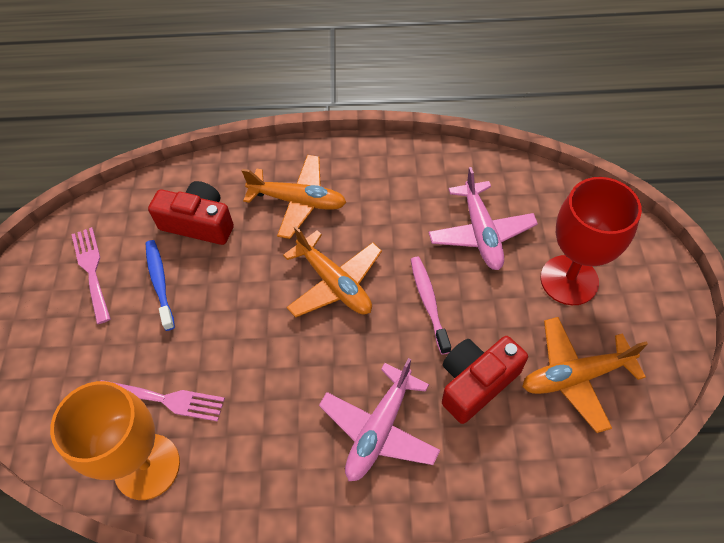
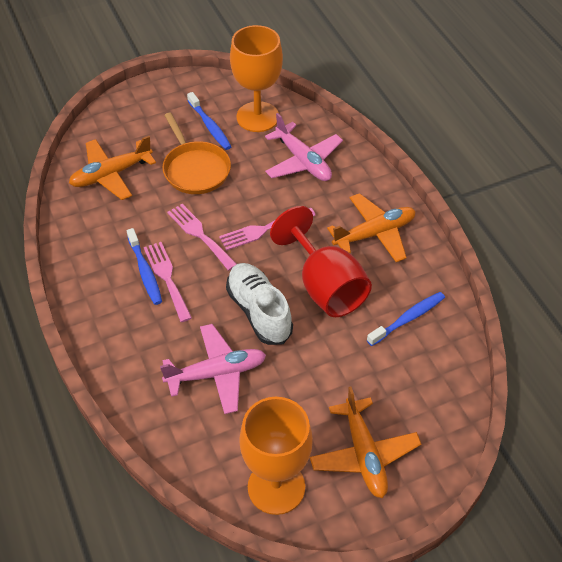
blue toothbrush: 1 -> 3
orange goblet: 1 -> 2
orange pan: 0 -> 1
pink fork: 2 -> 3
pink toothbrush: 1 -> 0
red camera: 2 -> 0
white shoe: 0 -> 1

